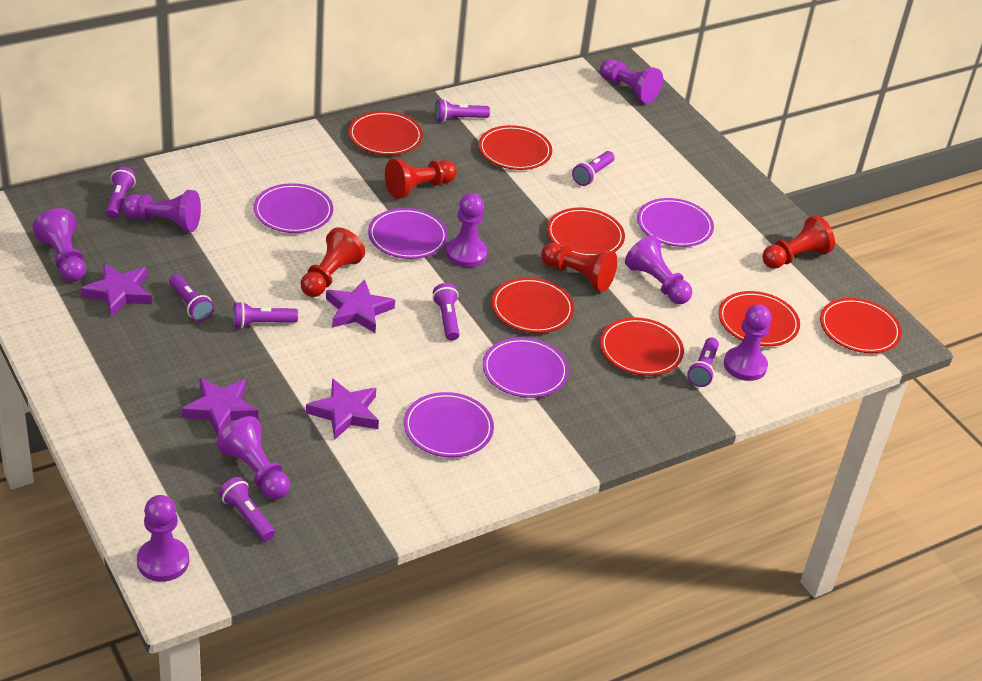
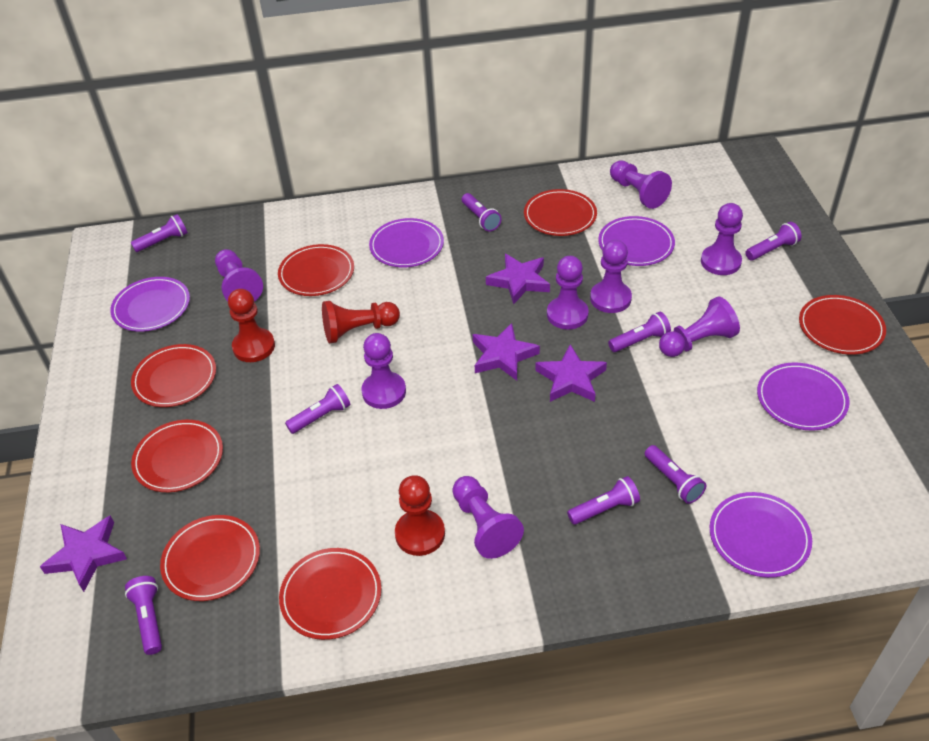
red pawn: 4 -> 3

